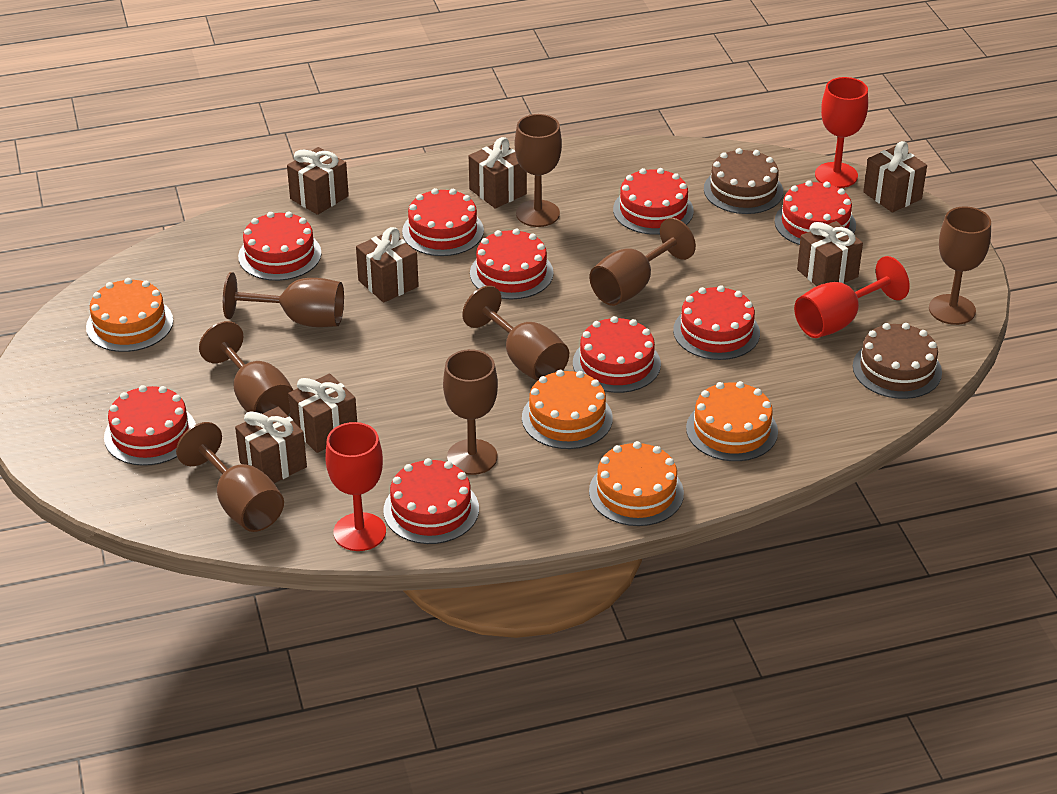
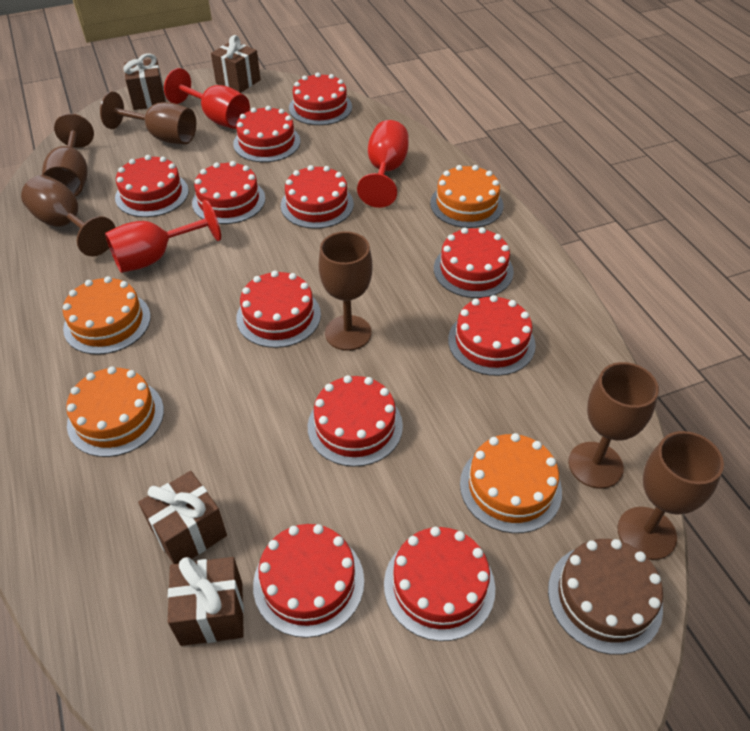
brown cake: 2 -> 1
brown gift: 7 -> 4
brown goblet: 8 -> 6
red cake: 9 -> 11

